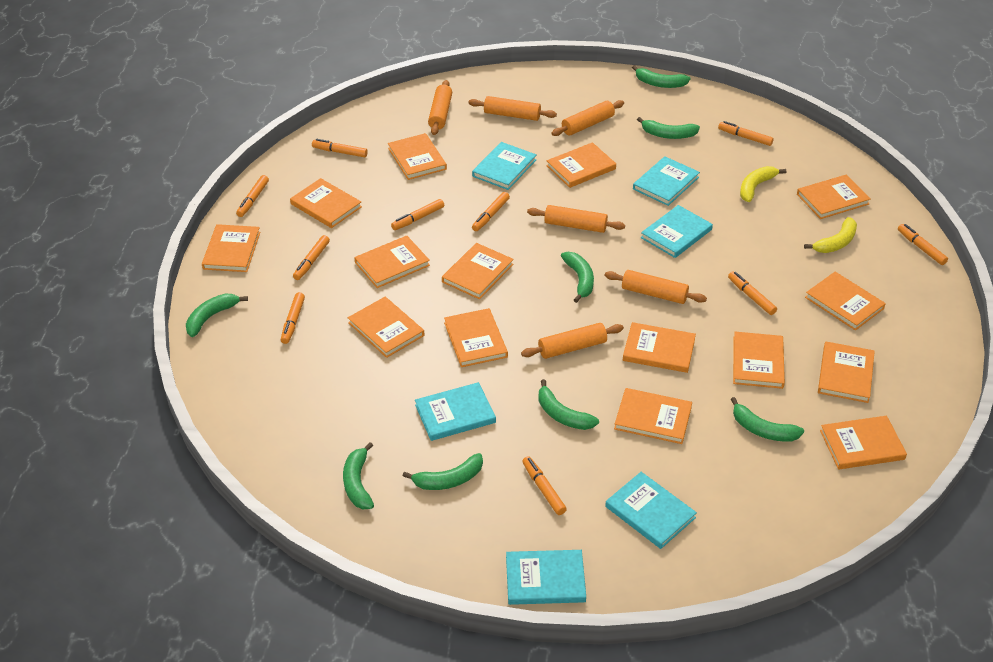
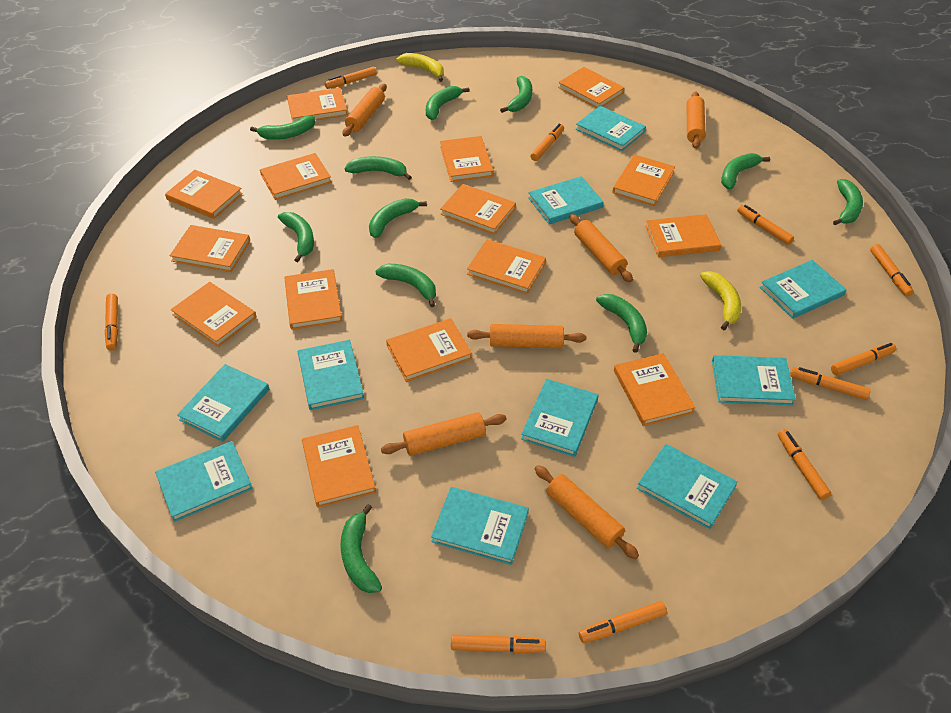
green banana: 8 -> 11
turquoise book: 6 -> 10

